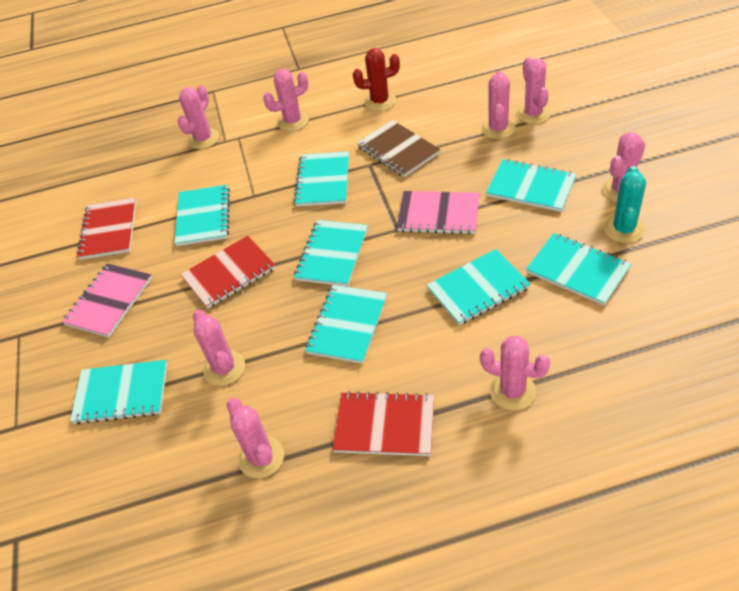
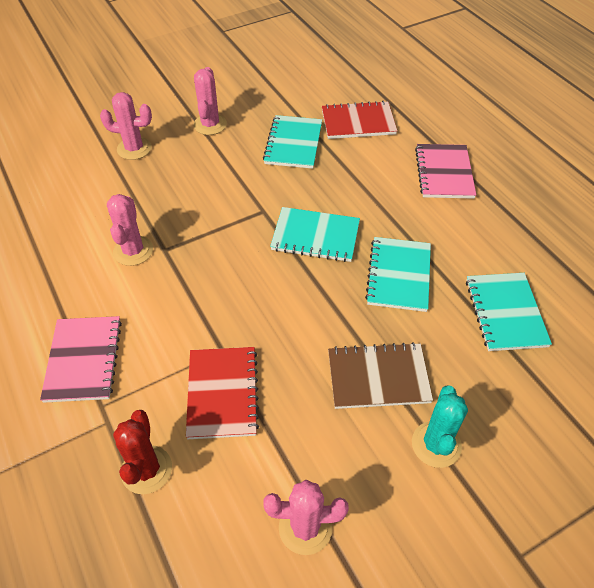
pink cactus: 8 -> 4
red notebook: 3 -> 2
turquoise notebook: 8 -> 4

